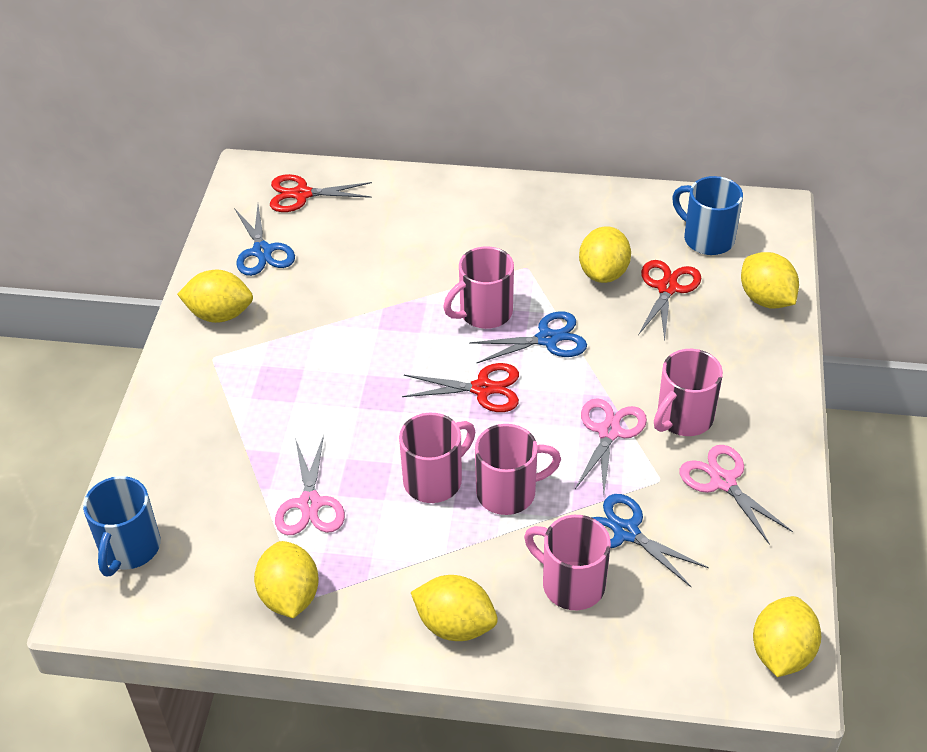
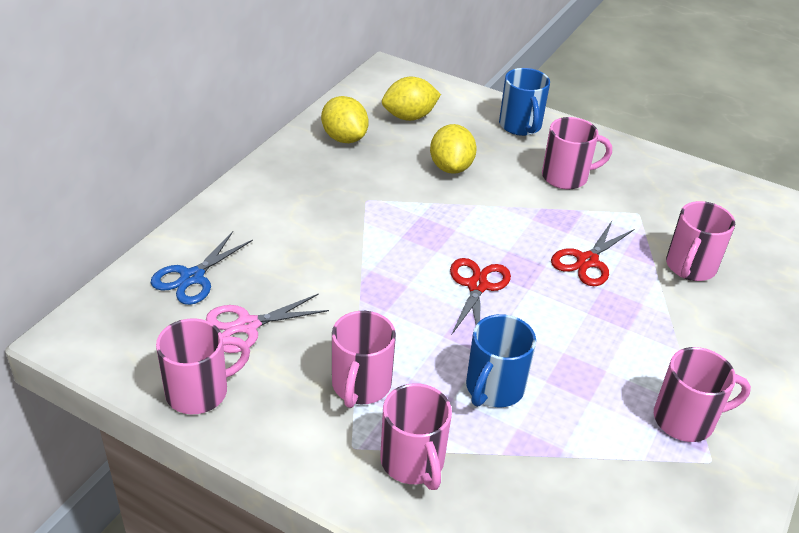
blue scissors: 3 -> 1
pink mug: 5 -> 6
pink scissors: 3 -> 1
red scissors: 3 -> 2
yellow lemon: 6 -> 3

